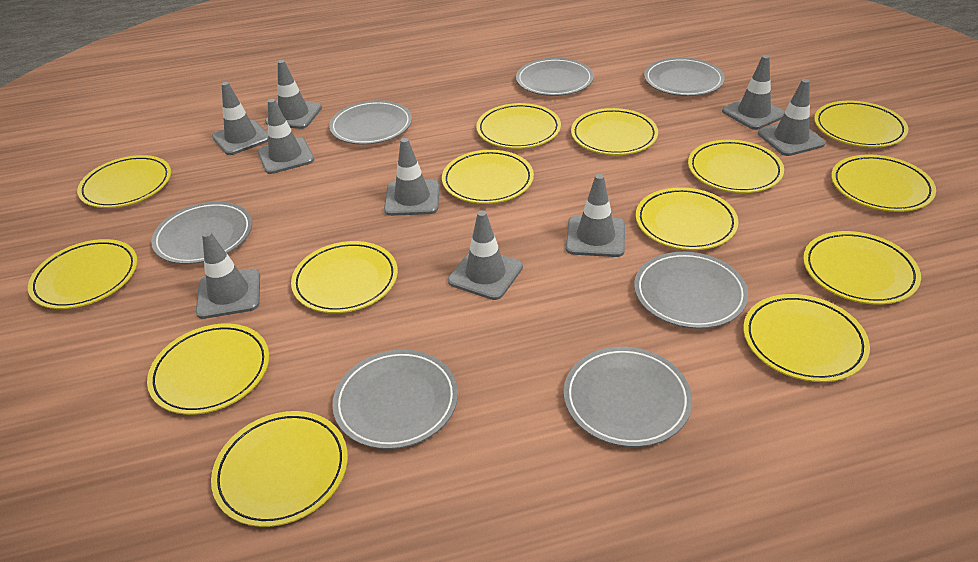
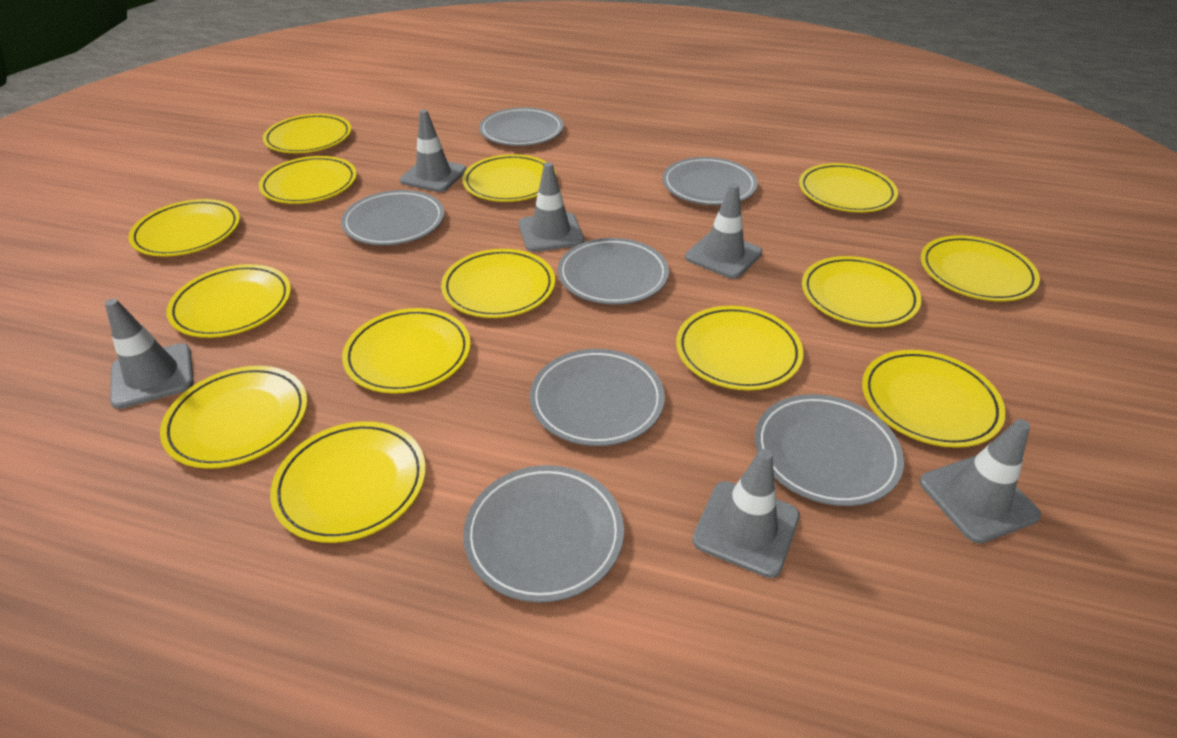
grey traffic cone: 9 -> 6

